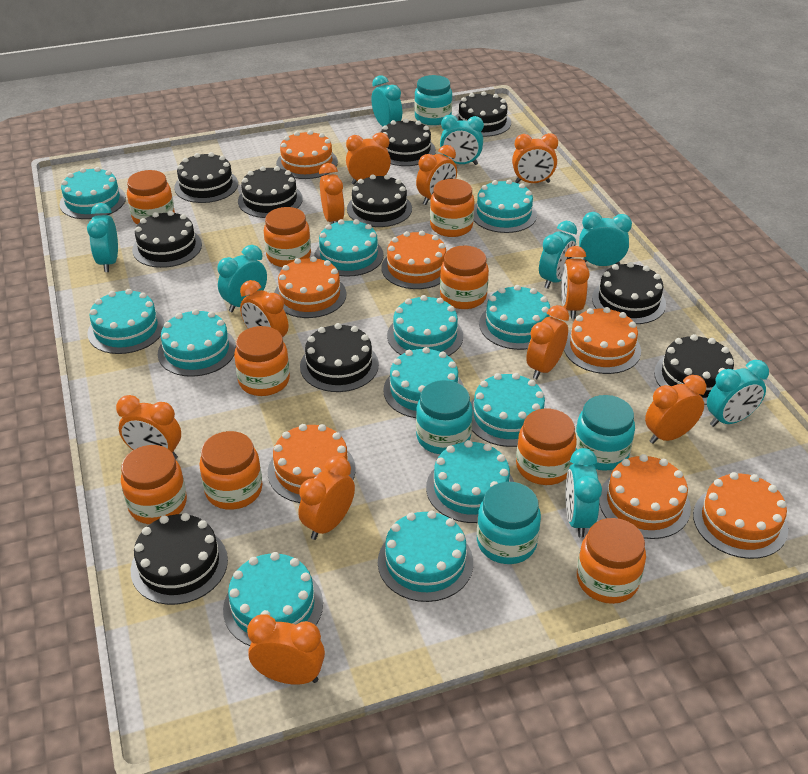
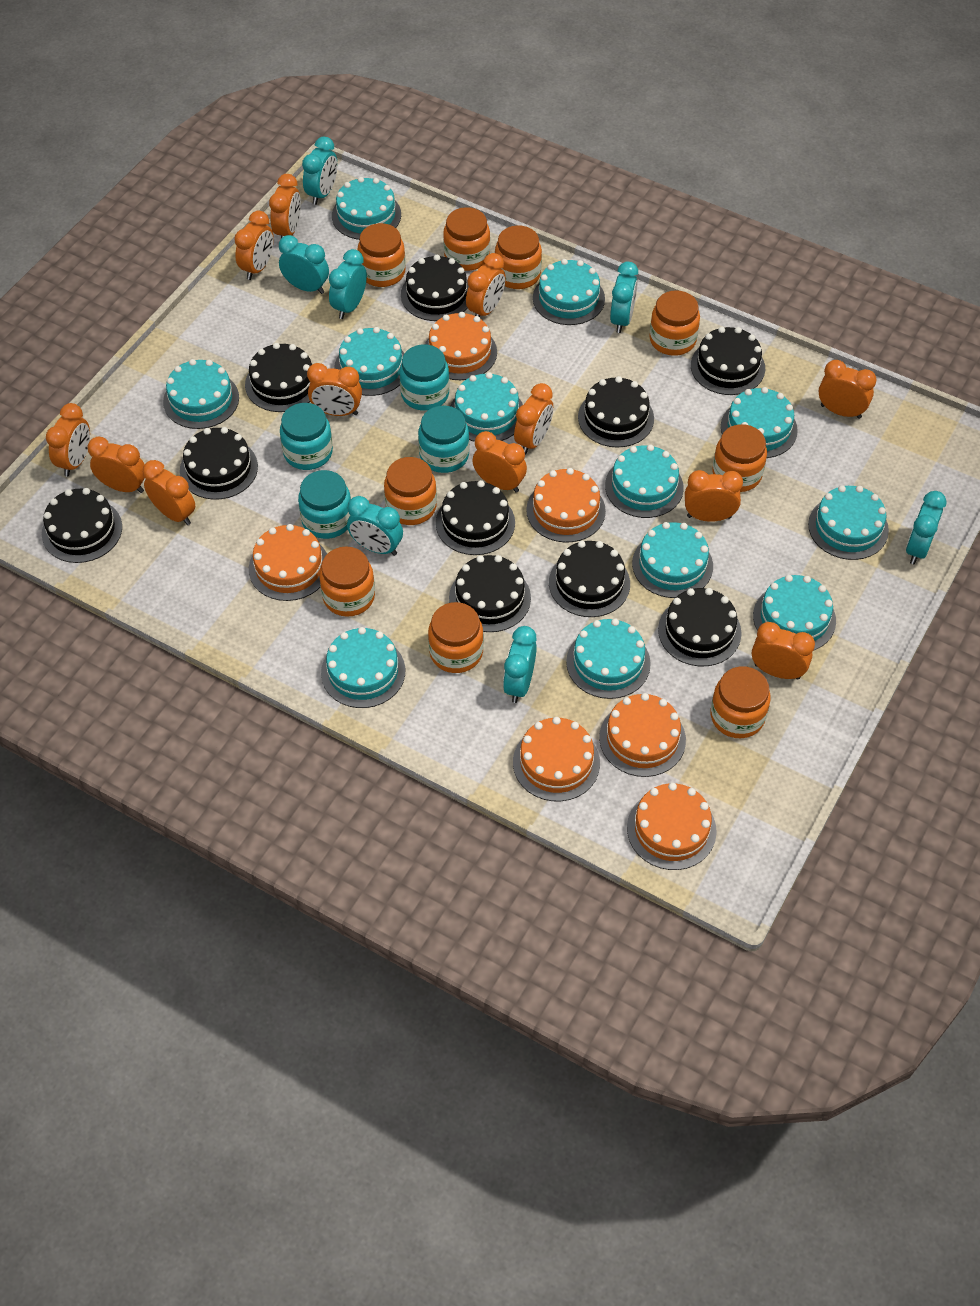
orange cake: 7 -> 6
orange clock: 11 -> 12
turquoise clock: 8 -> 7

